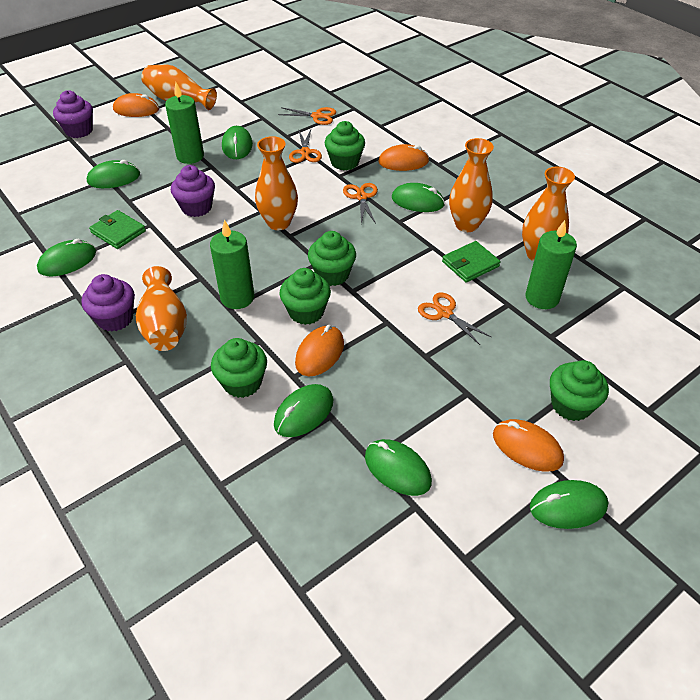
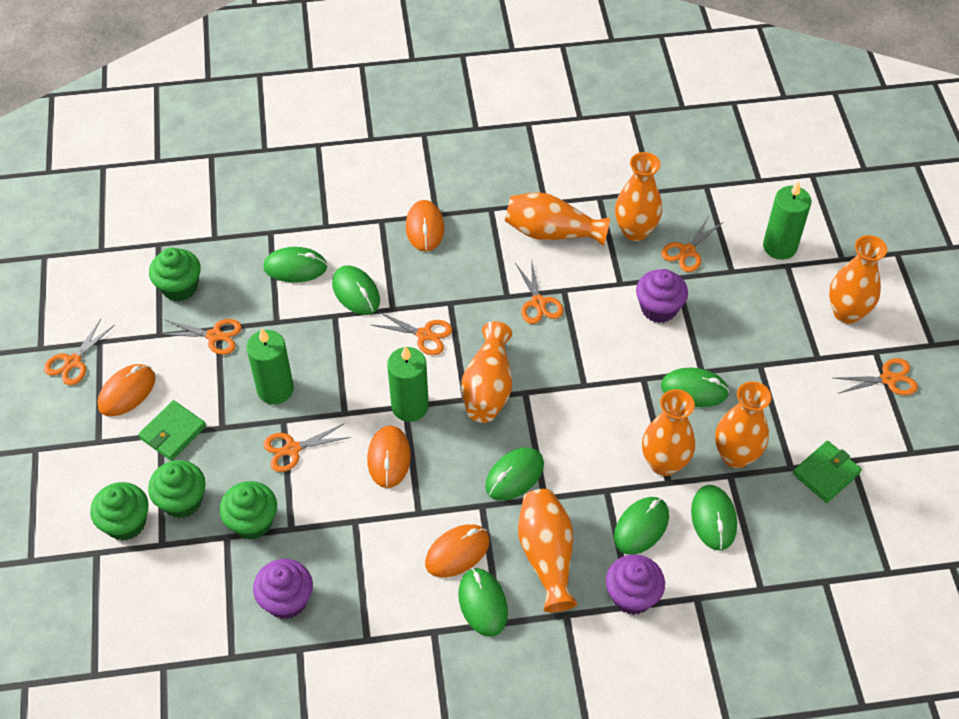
green cupcake: 5 -> 4
orange scissors: 4 -> 7
orange vase: 5 -> 7

